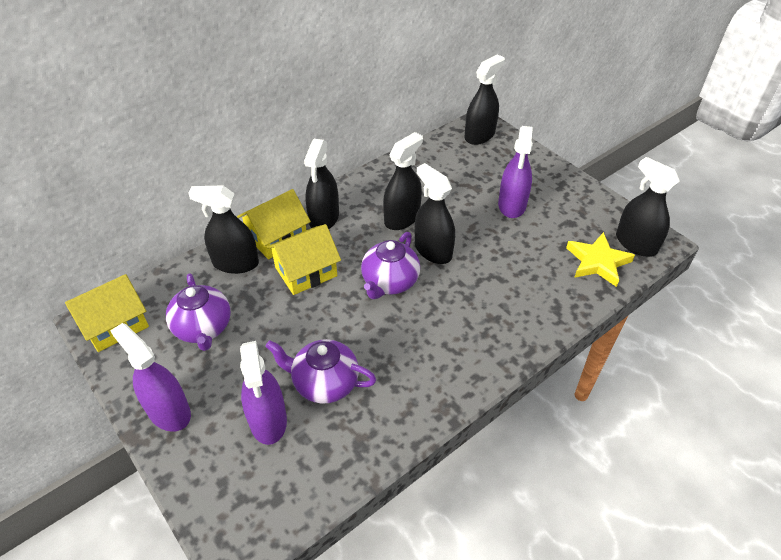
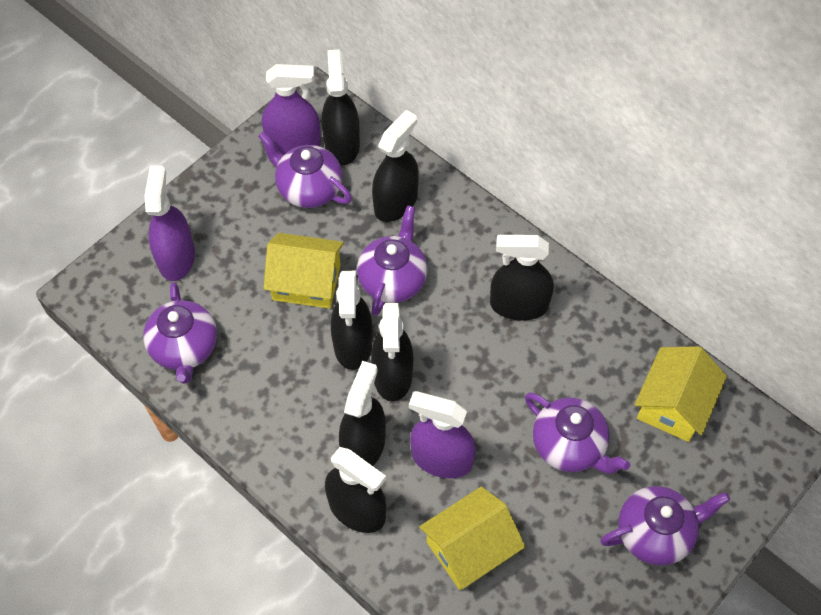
black spray bottle: 6 -> 7
purple teapot: 3 -> 5
yellow star: 1 -> 0

